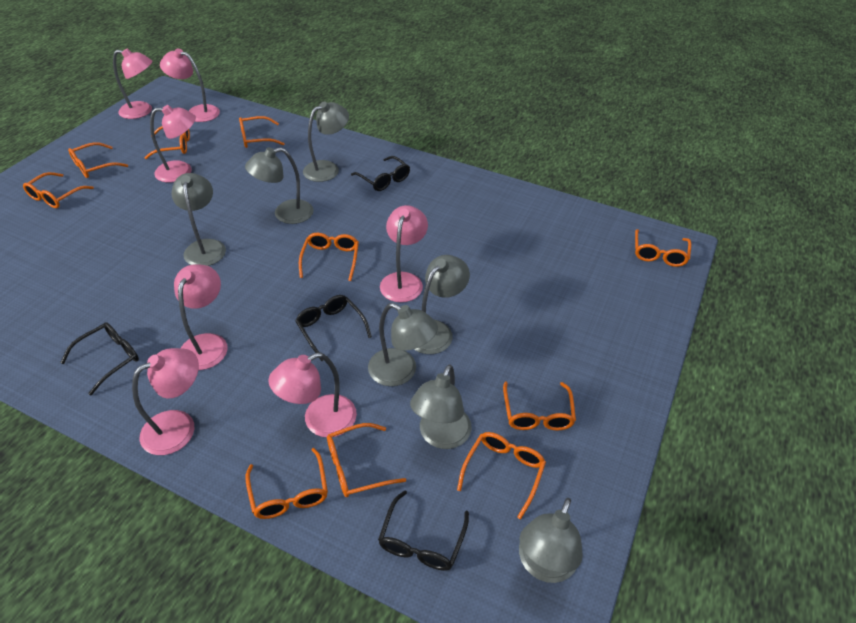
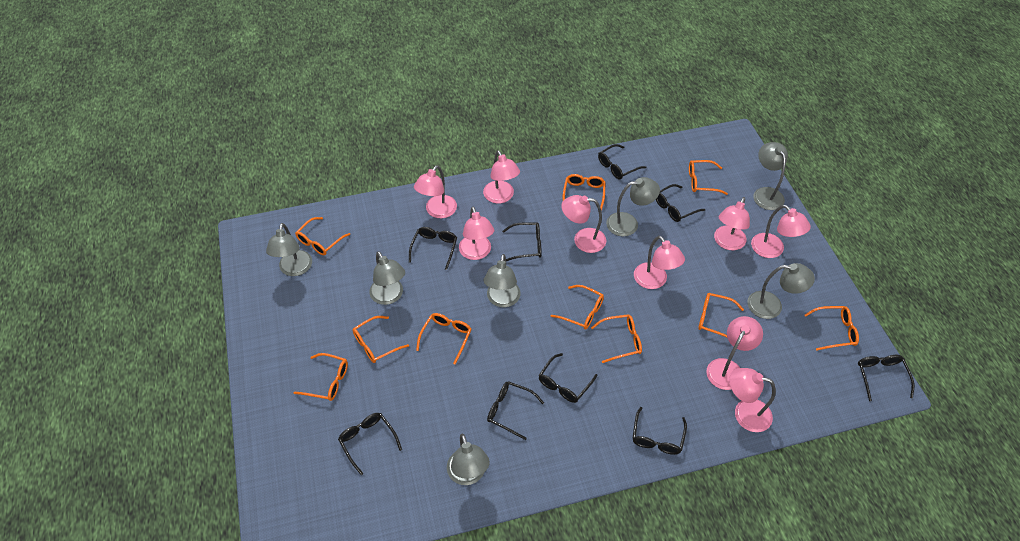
black glasses: 4 -> 9
pink lamp: 7 -> 9

